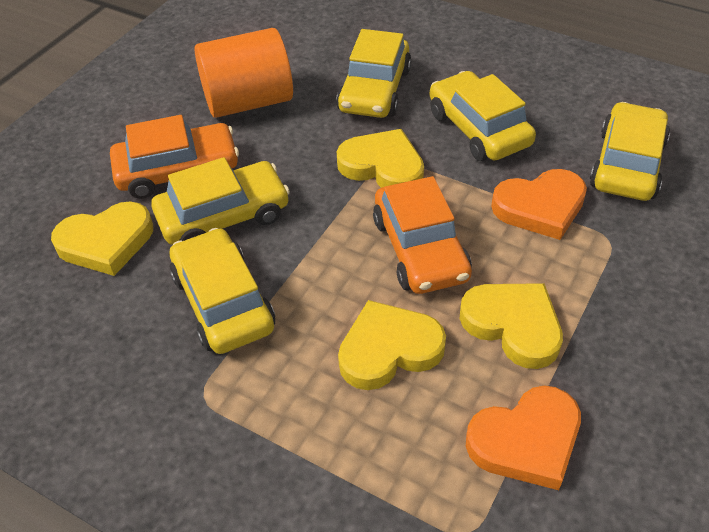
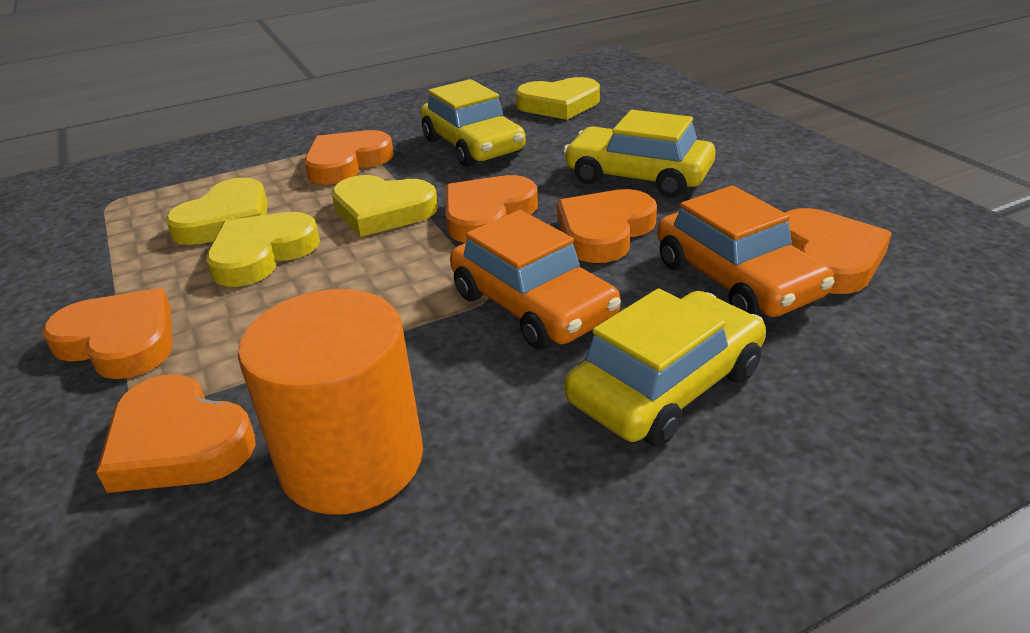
orange heart: 2 -> 6
yellow car: 5 -> 3

